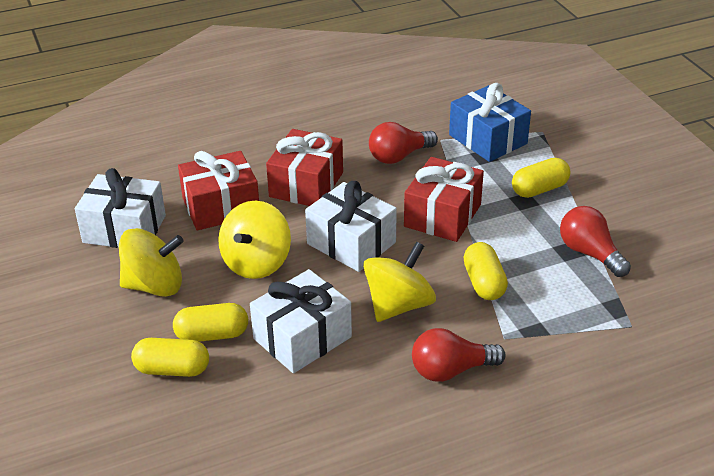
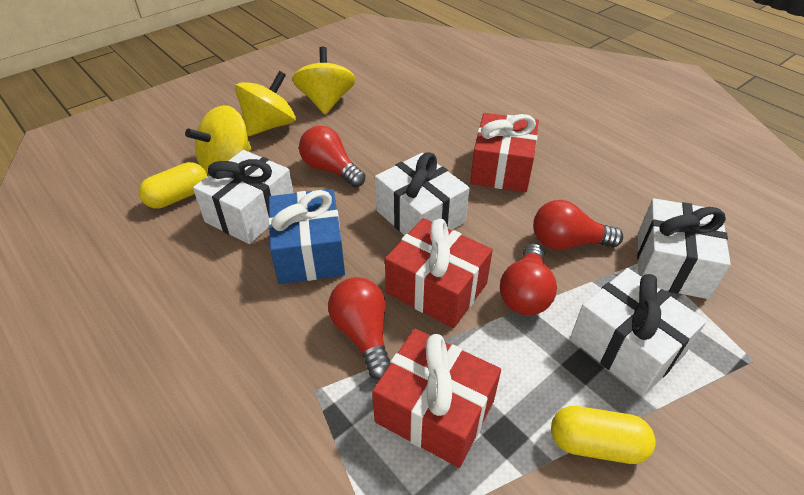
red light bulb: 3 -> 4
white gift: 3 -> 4
yellow capsule: 4 -> 2

